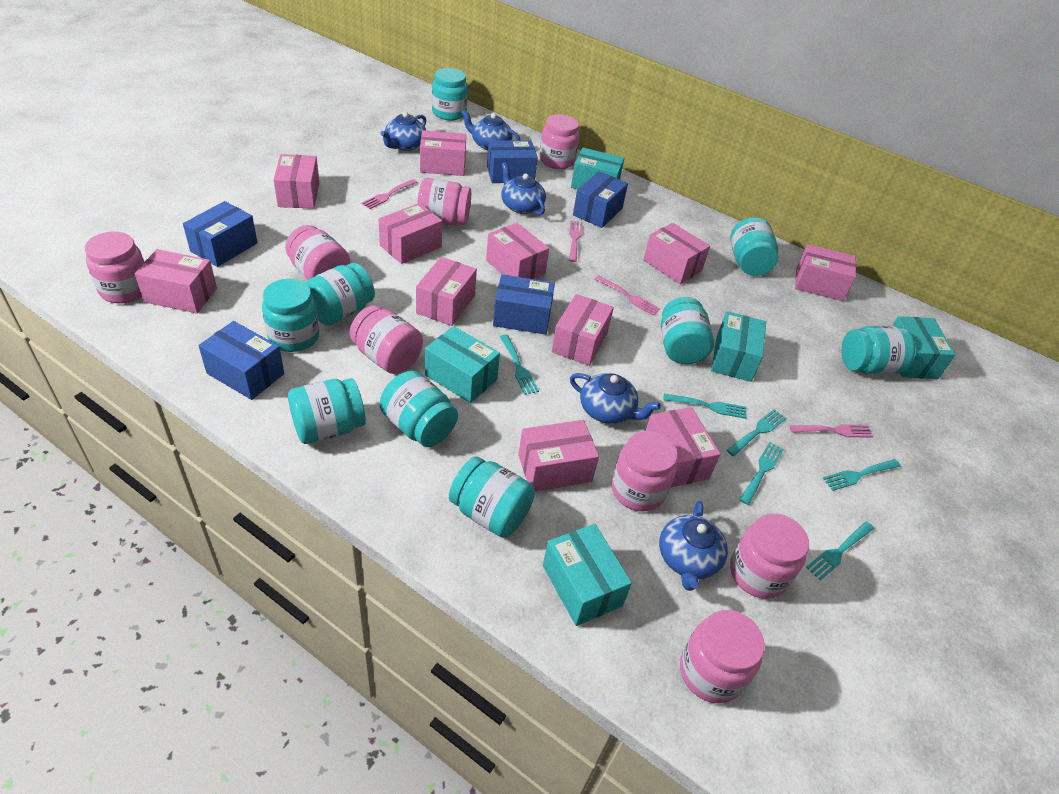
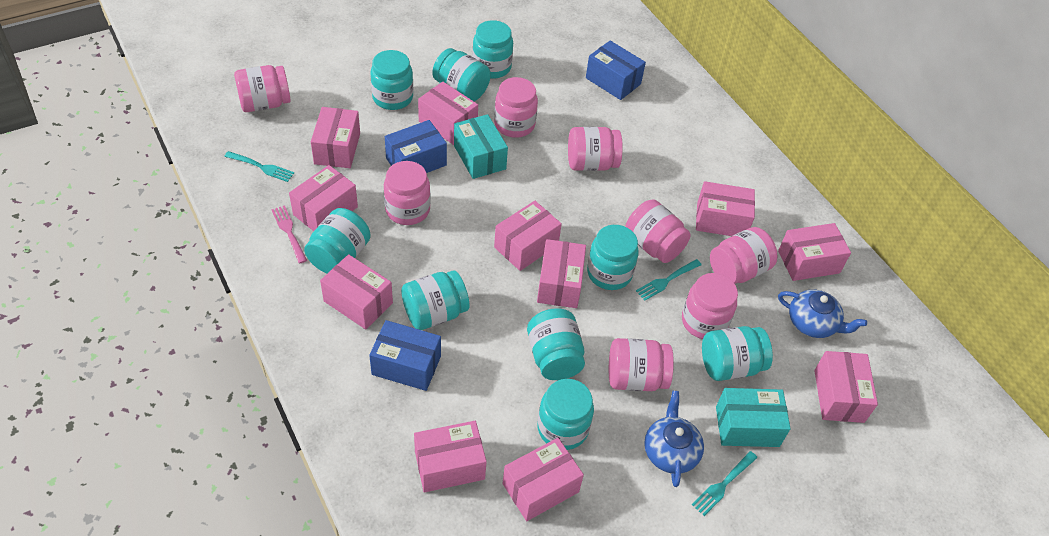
blue box: 5 -> 3
blue teapot: 5 -> 2
pink fork: 4 -> 1
turquoise box: 5 -> 2
turquoise fork: 6 -> 3

